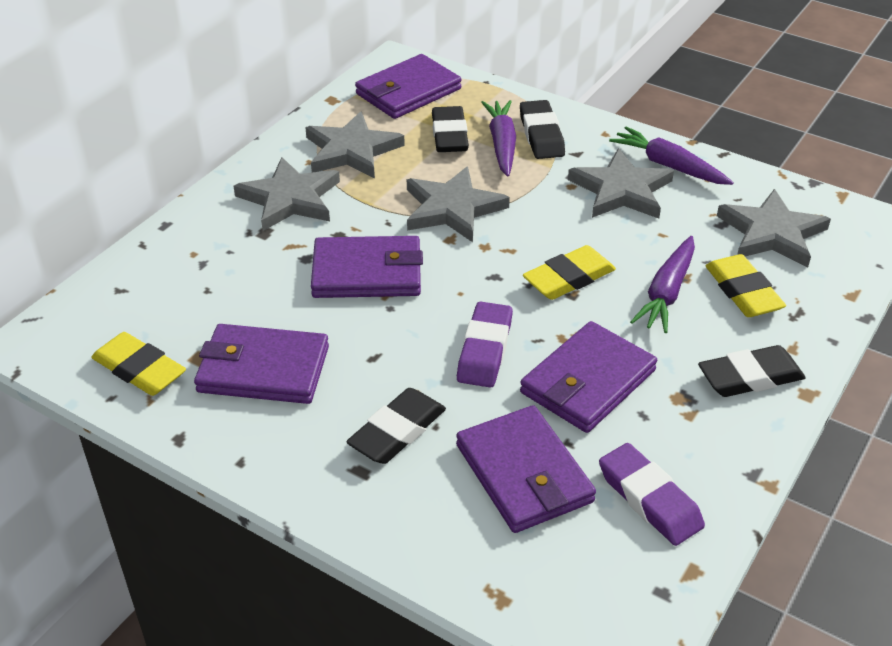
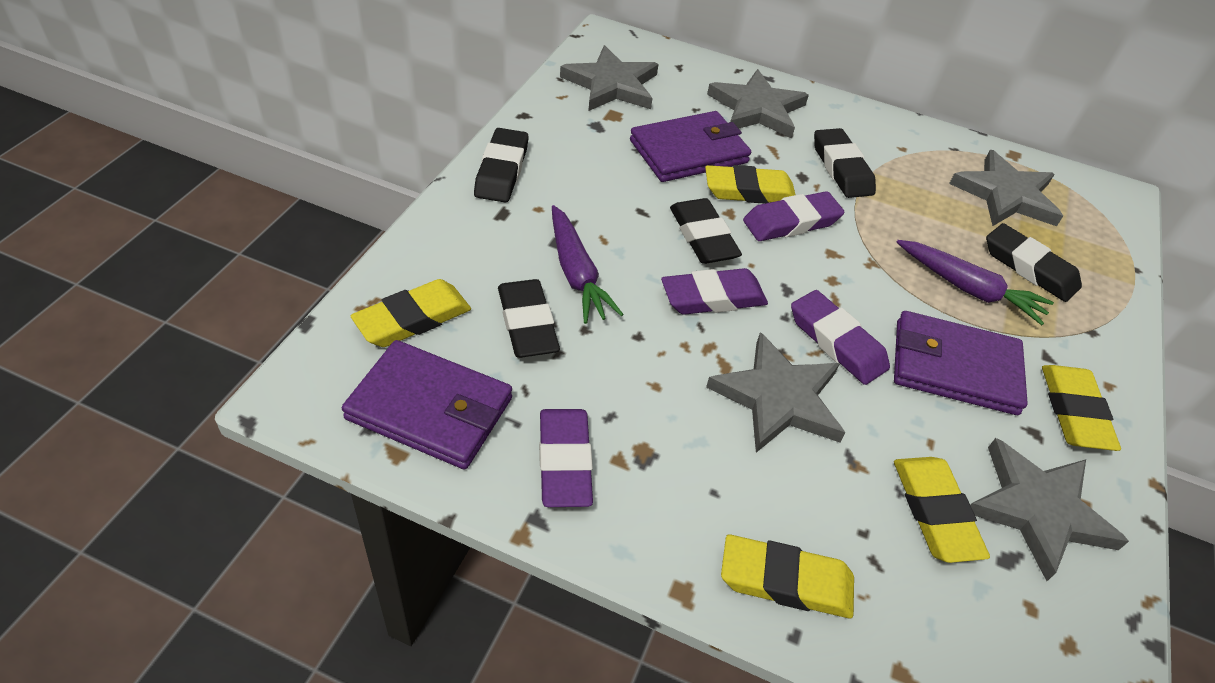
black eraser: 4 -> 5
purple carrot: 3 -> 2
purple eraser: 2 -> 4
purple wallet: 5 -> 3
yellow eraser: 3 -> 5

